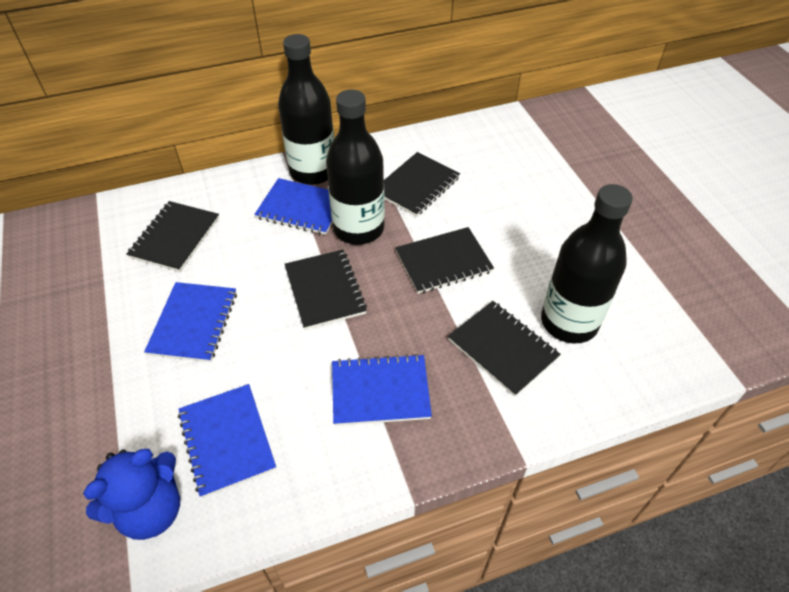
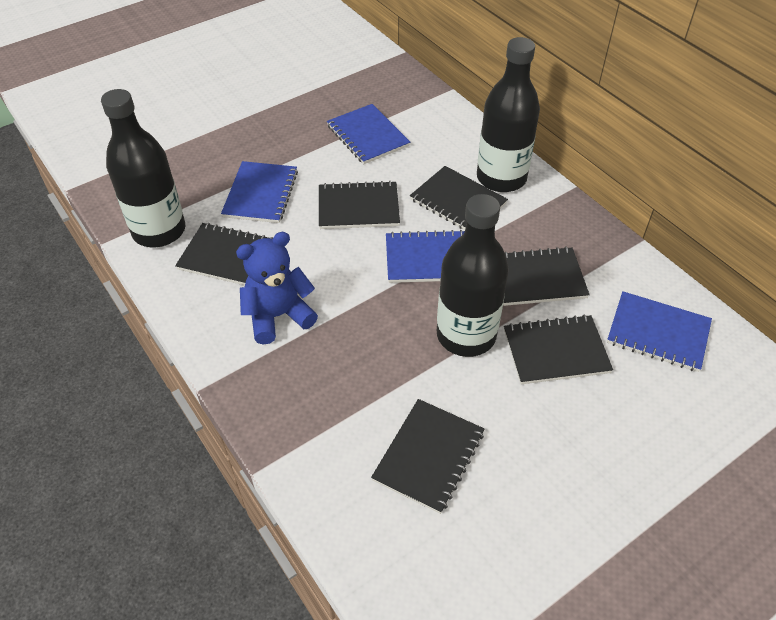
black notebook: 5 -> 6

